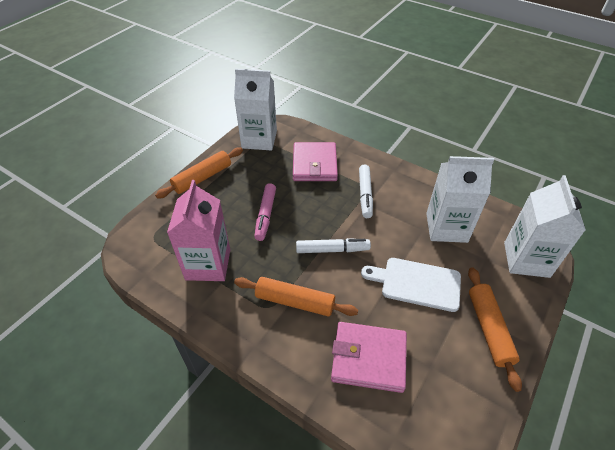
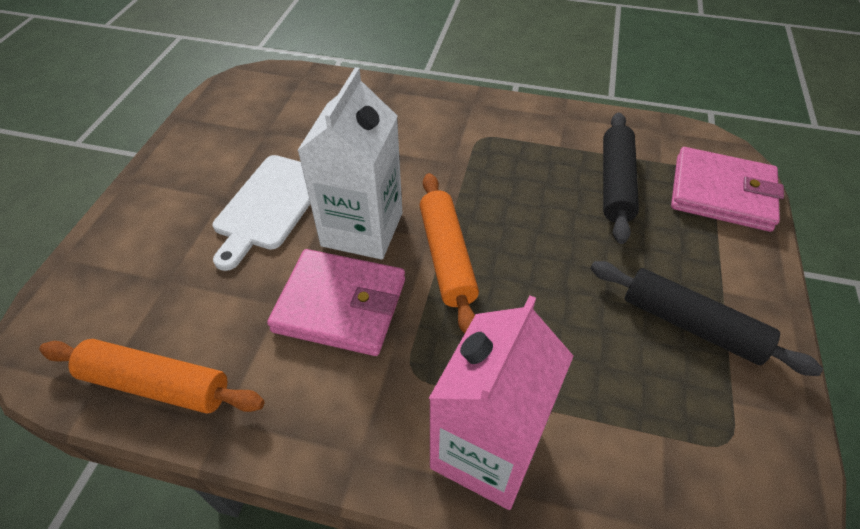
black rolling pin: 0 -> 2
orange rolling pin: 3 -> 2
pink marker: 1 -> 0
white carton: 3 -> 1
white marker: 2 -> 0

